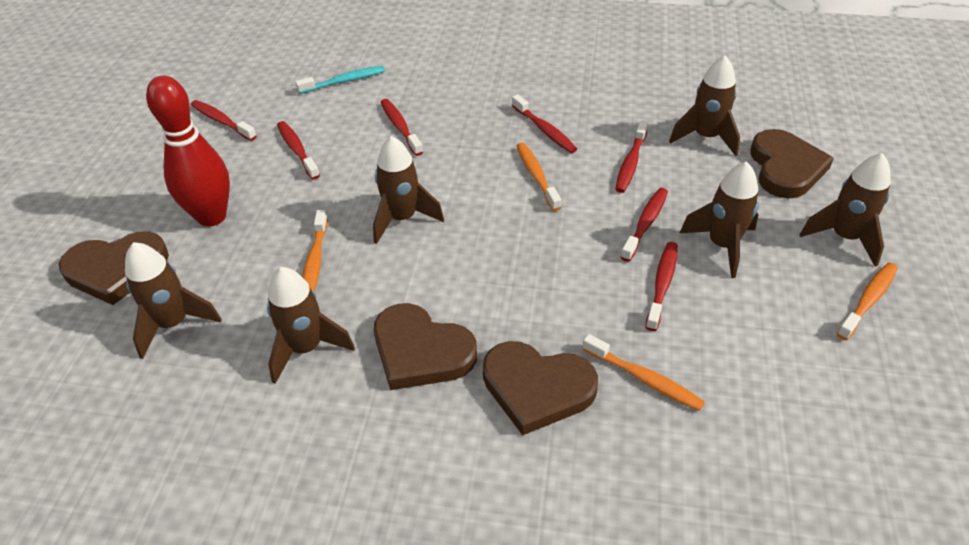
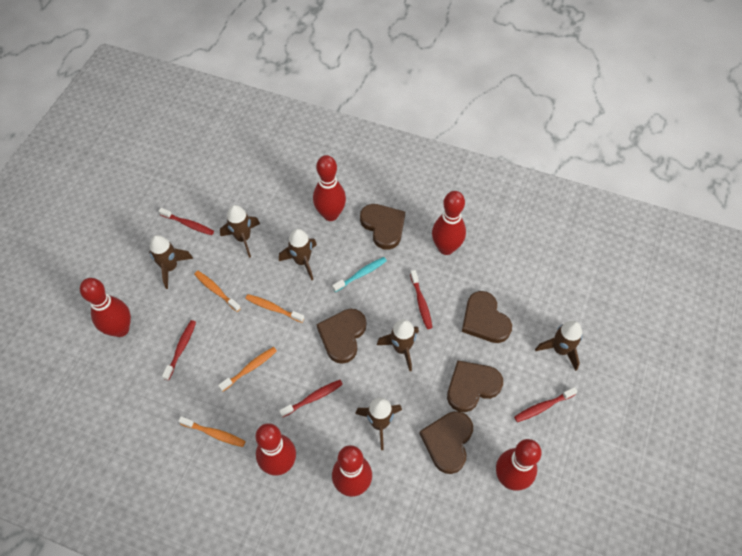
brown heart: 4 -> 5
red bowling pin: 1 -> 6
red toothbrush: 7 -> 5

